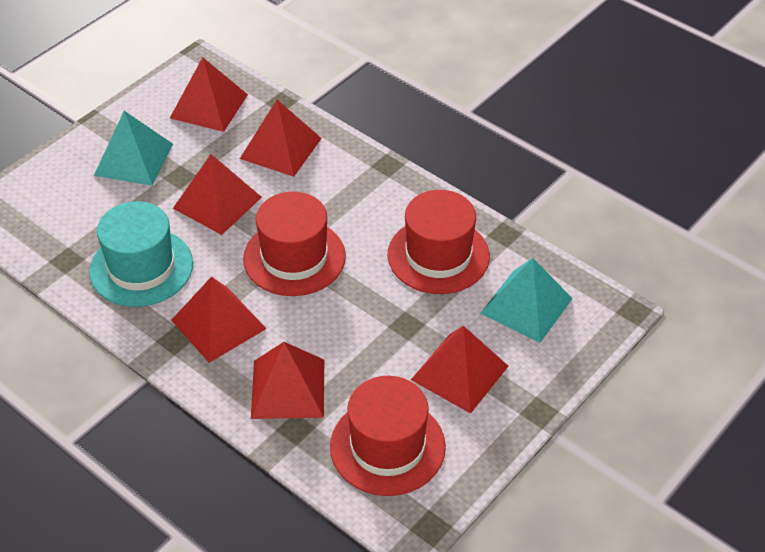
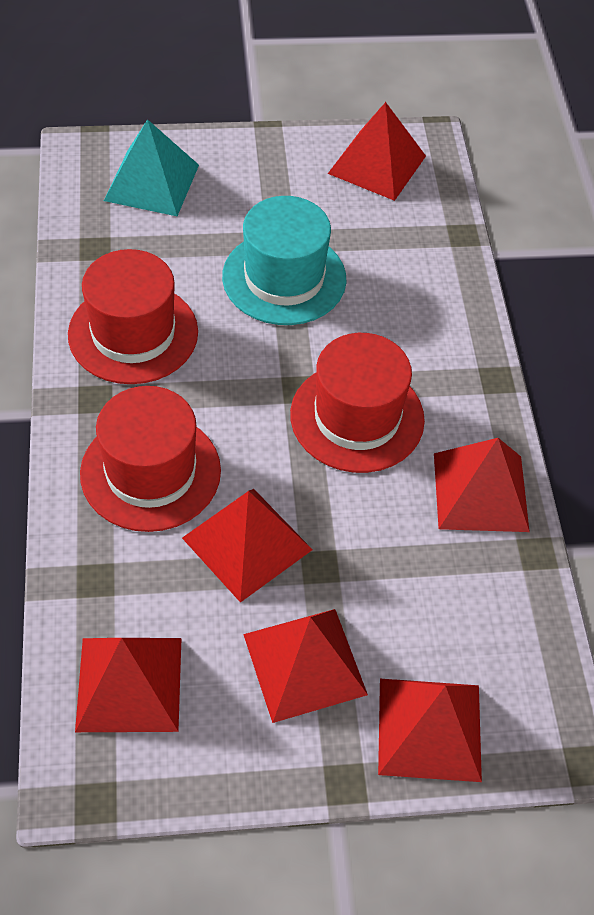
turquoise pyramid: 2 -> 1

